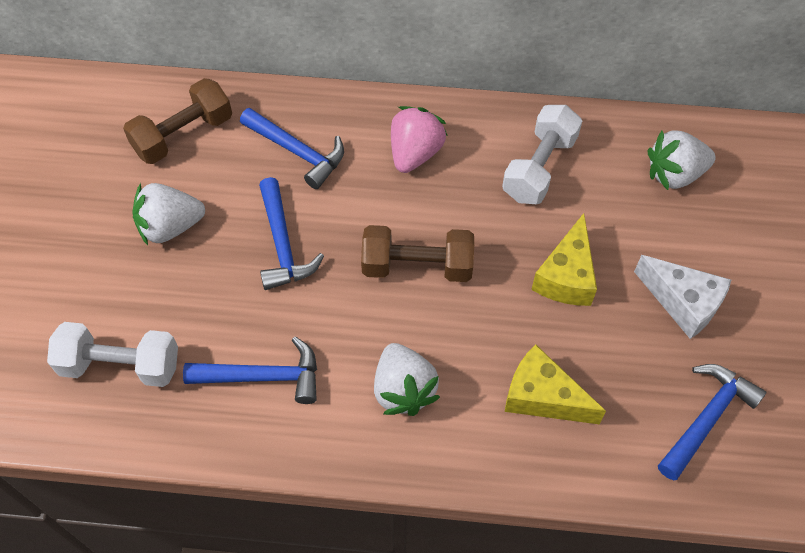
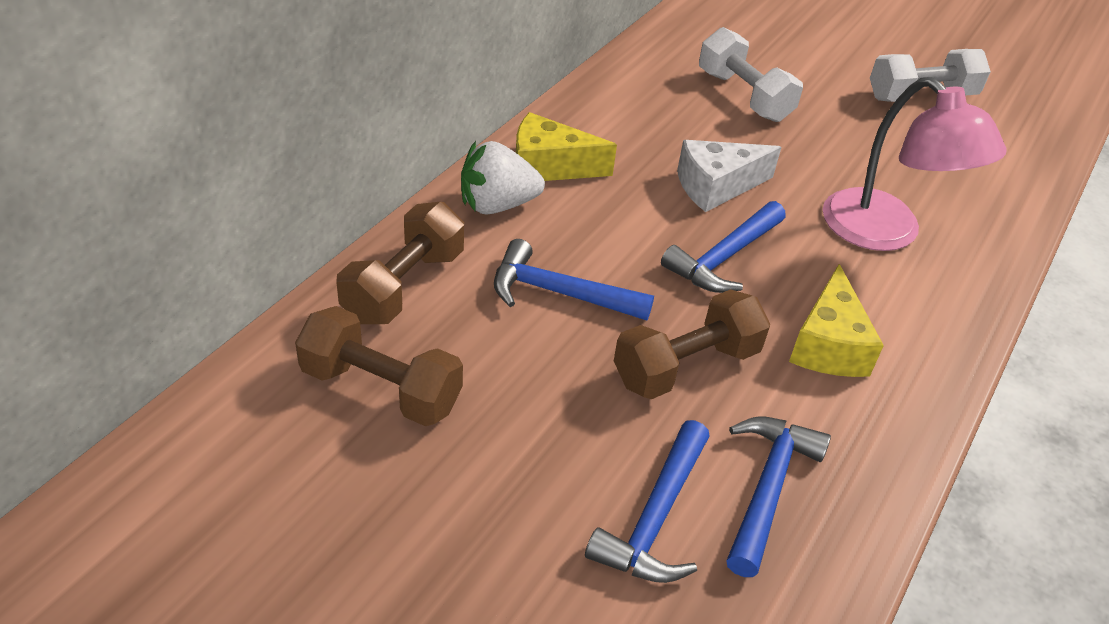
brown dumbbell: 2 -> 3
pink lamp: 0 -> 1
pink strawberry: 1 -> 0
white strawberry: 3 -> 1

